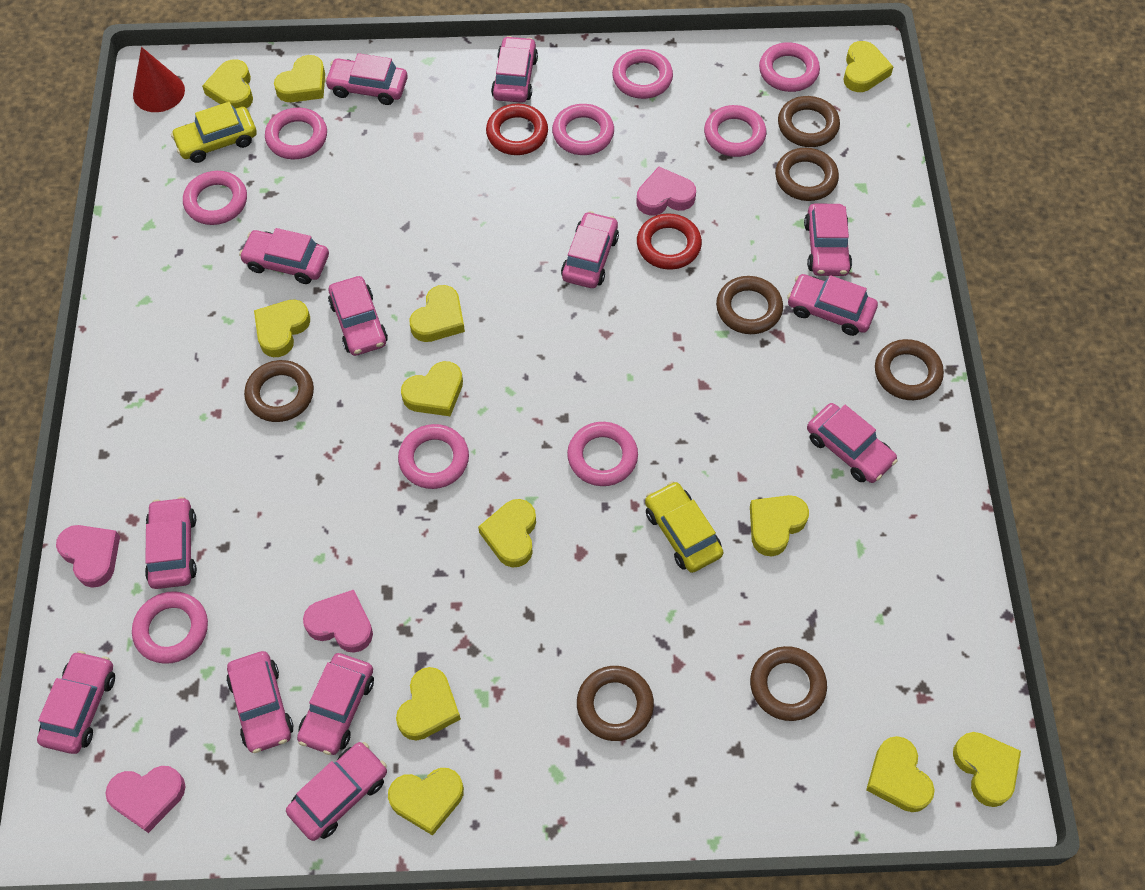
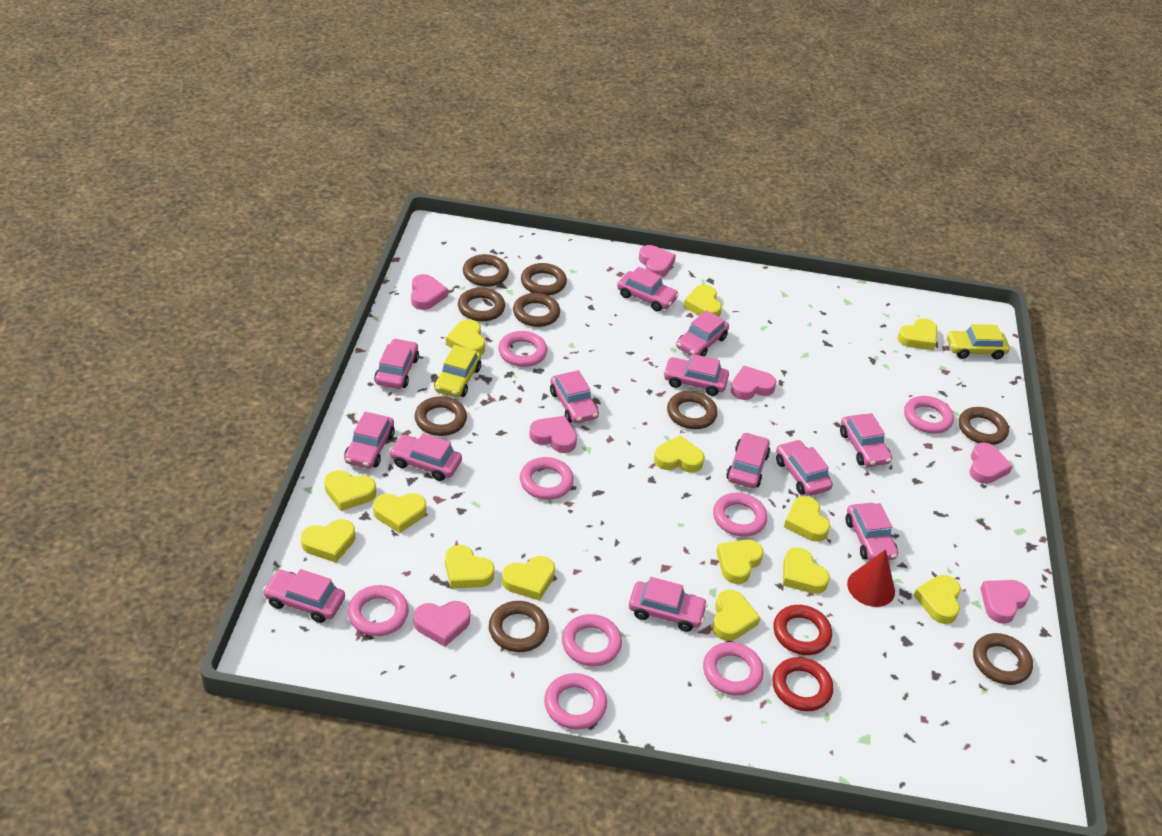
brown ring: 7 -> 9
pink heart: 4 -> 7
pink ring: 9 -> 8
yellow heart: 12 -> 14

